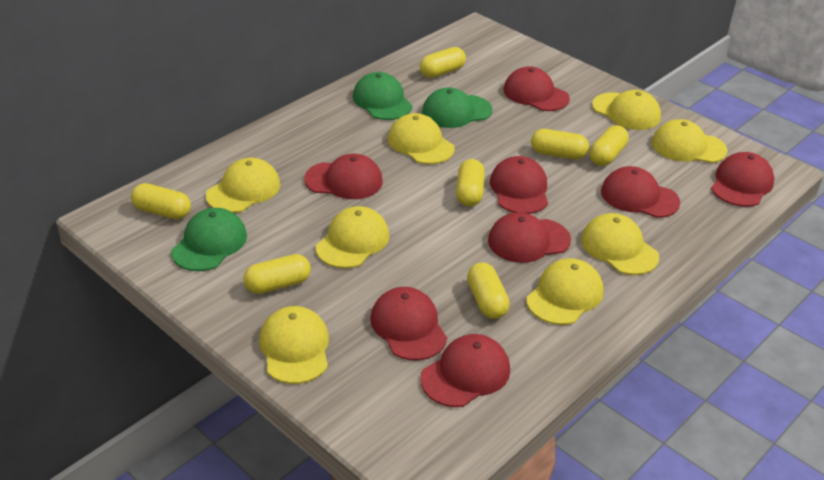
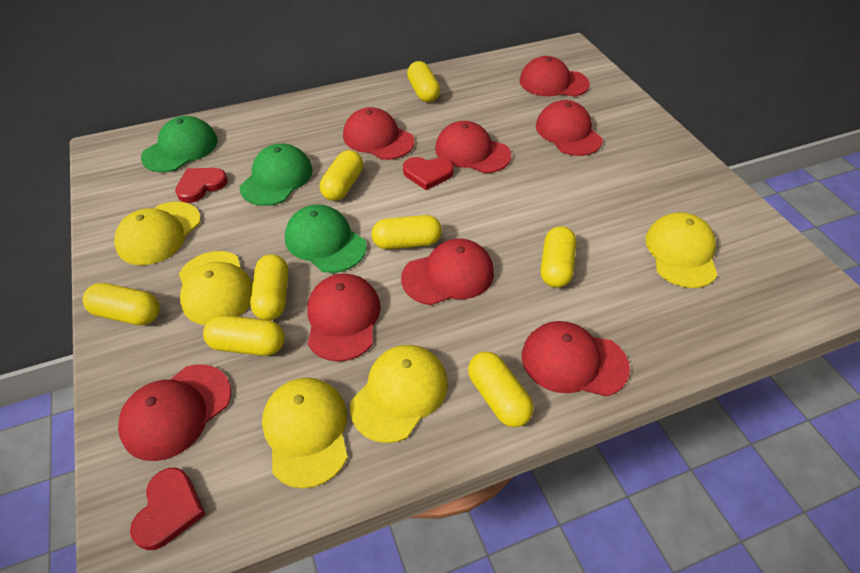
red heart: 0 -> 3
yellow cap: 8 -> 5
yellow capsule: 7 -> 8

